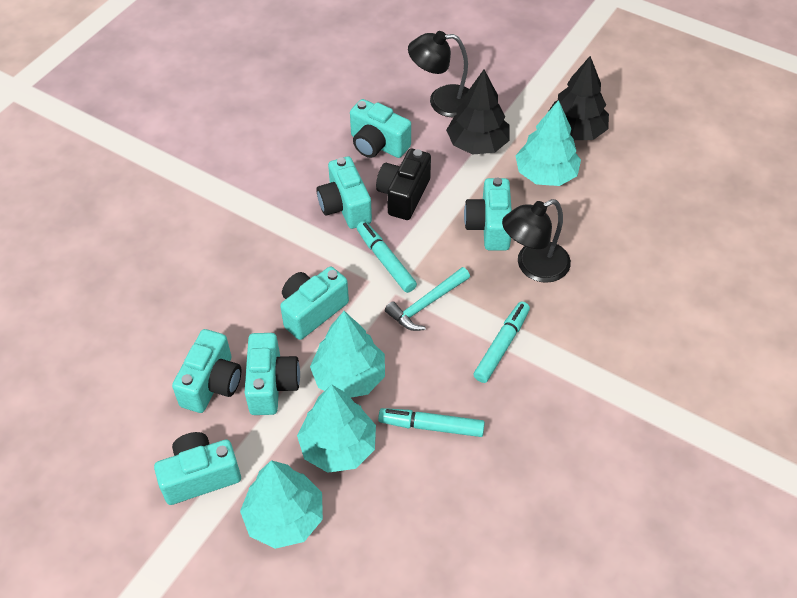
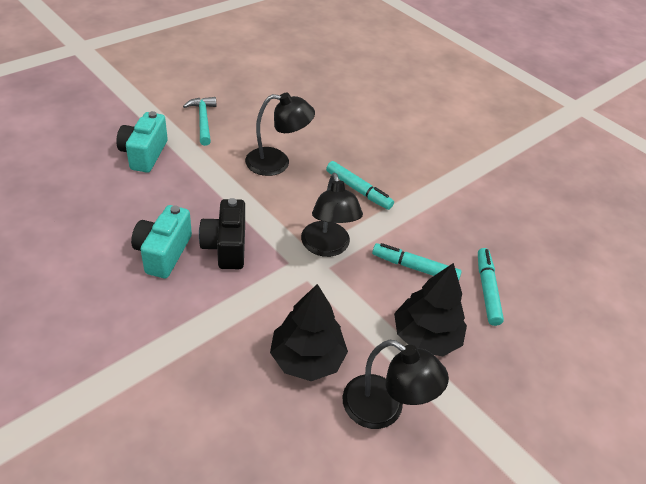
black lamp: 2 -> 3
turquoise camera: 7 -> 2
turquoise tree: 4 -> 0

